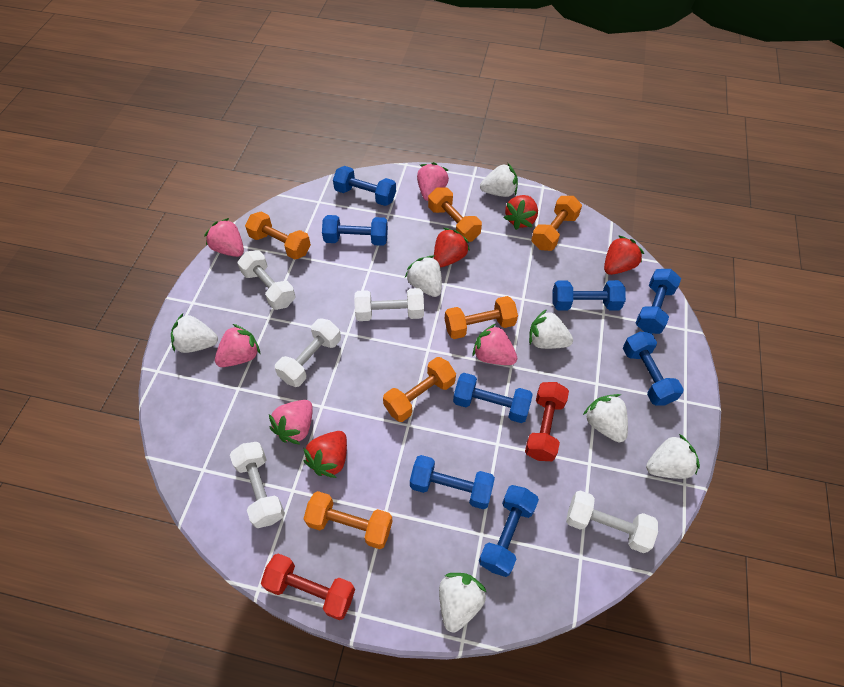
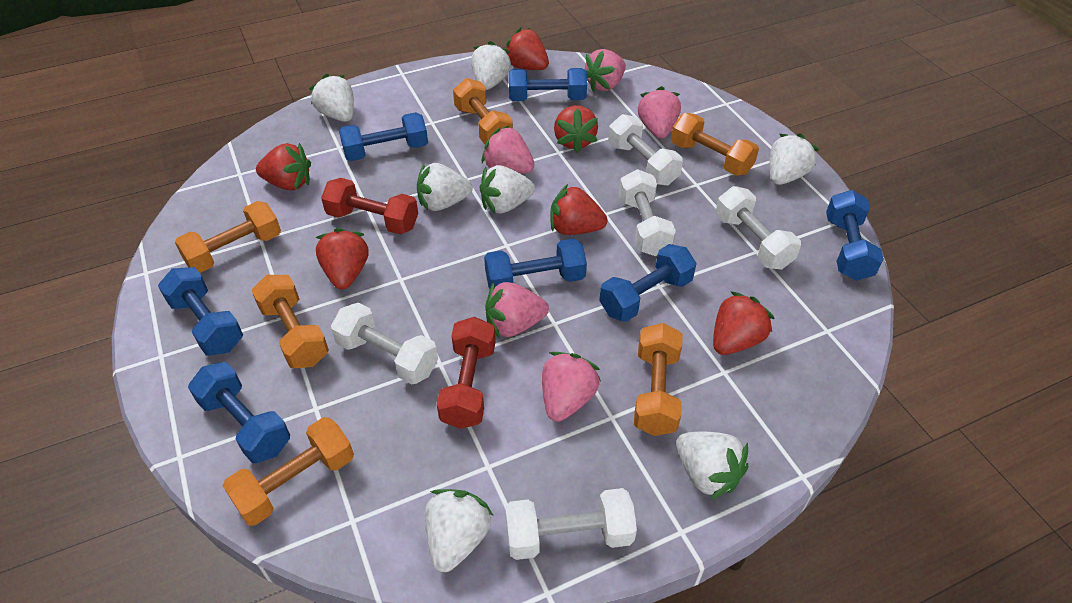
blue dumbbell: 8 -> 7
red strawberry: 4 -> 6

